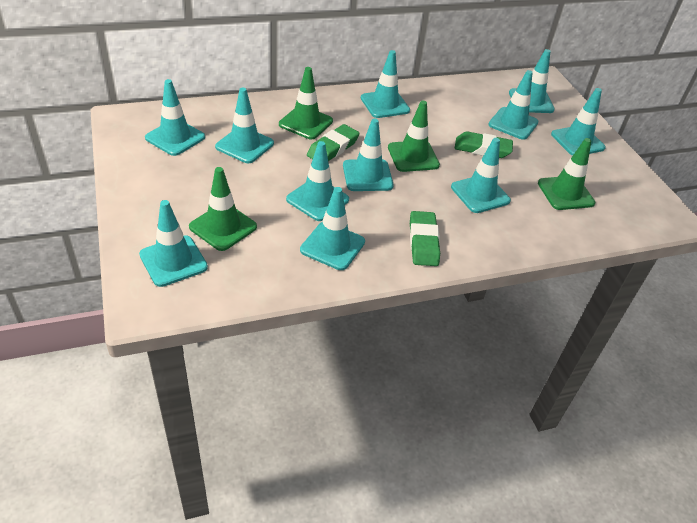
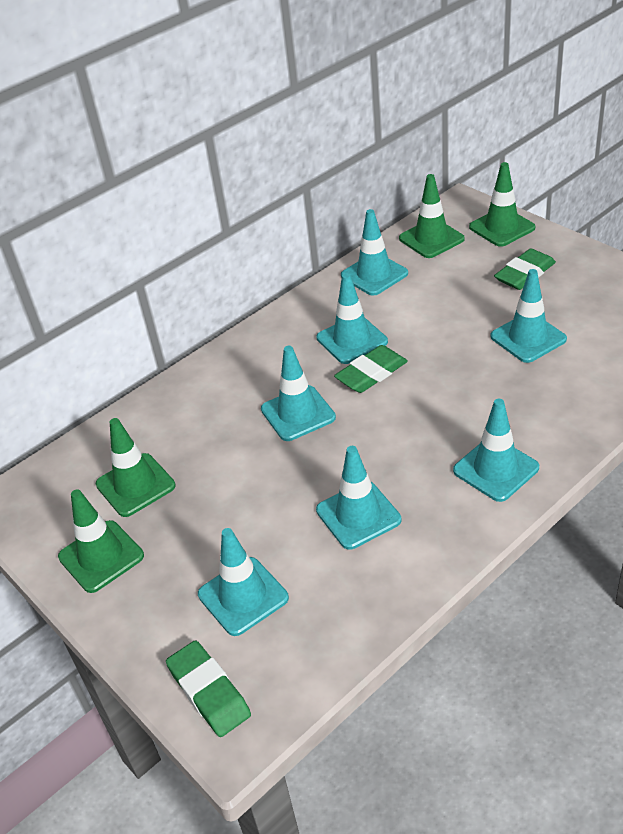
turquoise traffic cone: 11 -> 7

